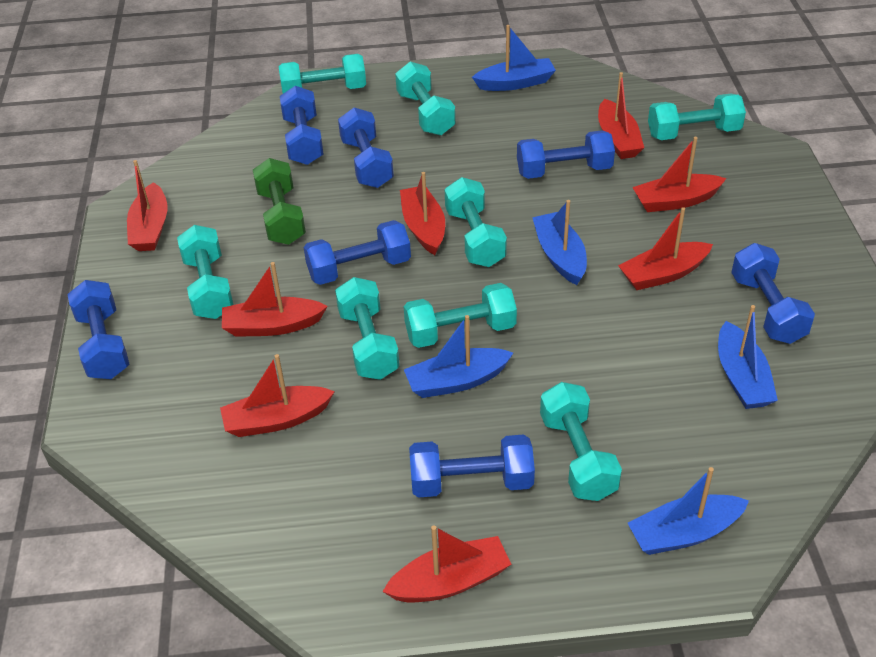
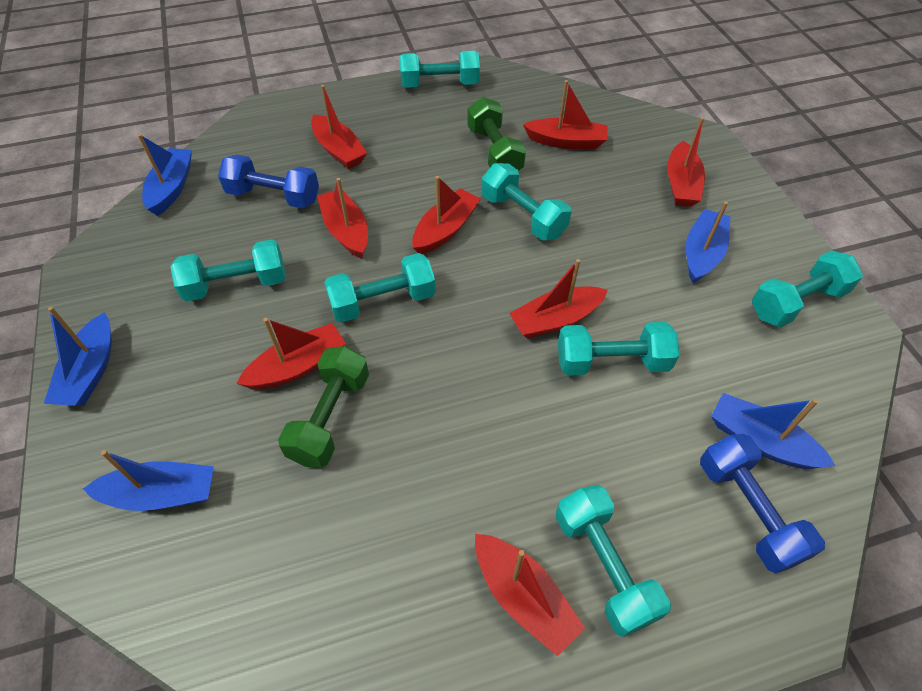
blue dumbbell: 7 -> 2
green dumbbell: 1 -> 2
turquoise dumbbell: 8 -> 7

